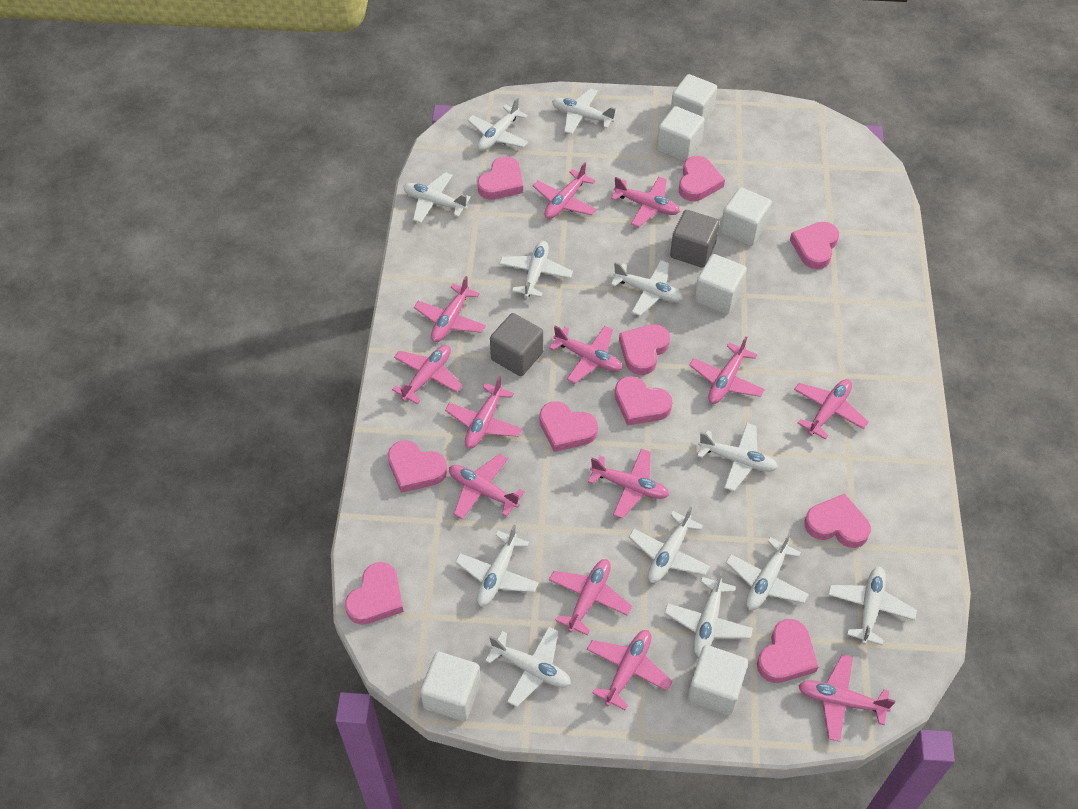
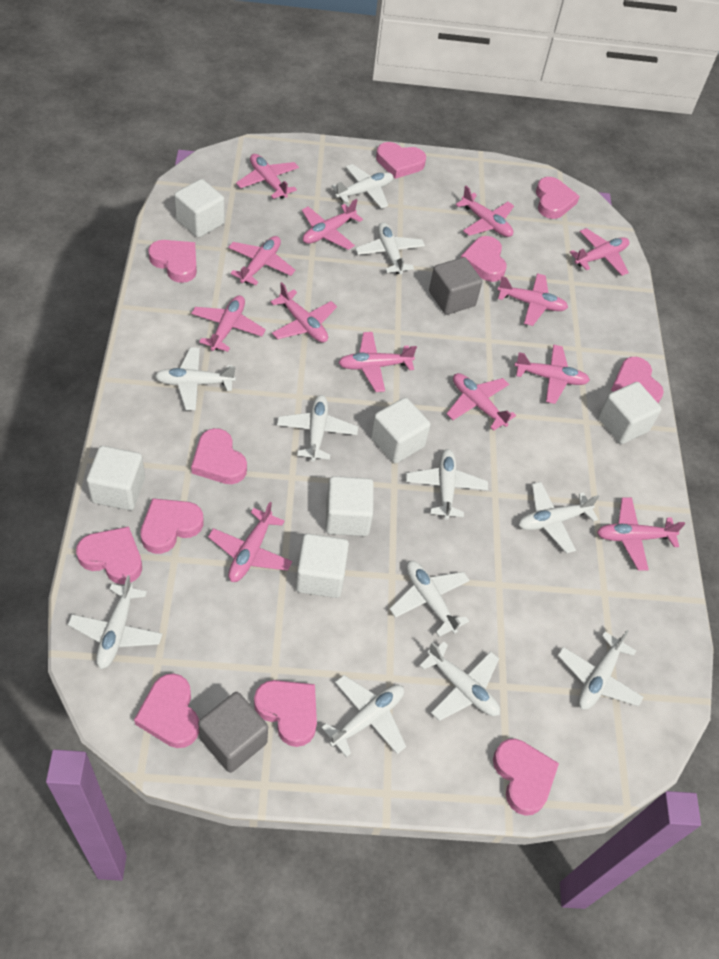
pink heart: 10 -> 11
white plane: 12 -> 11

